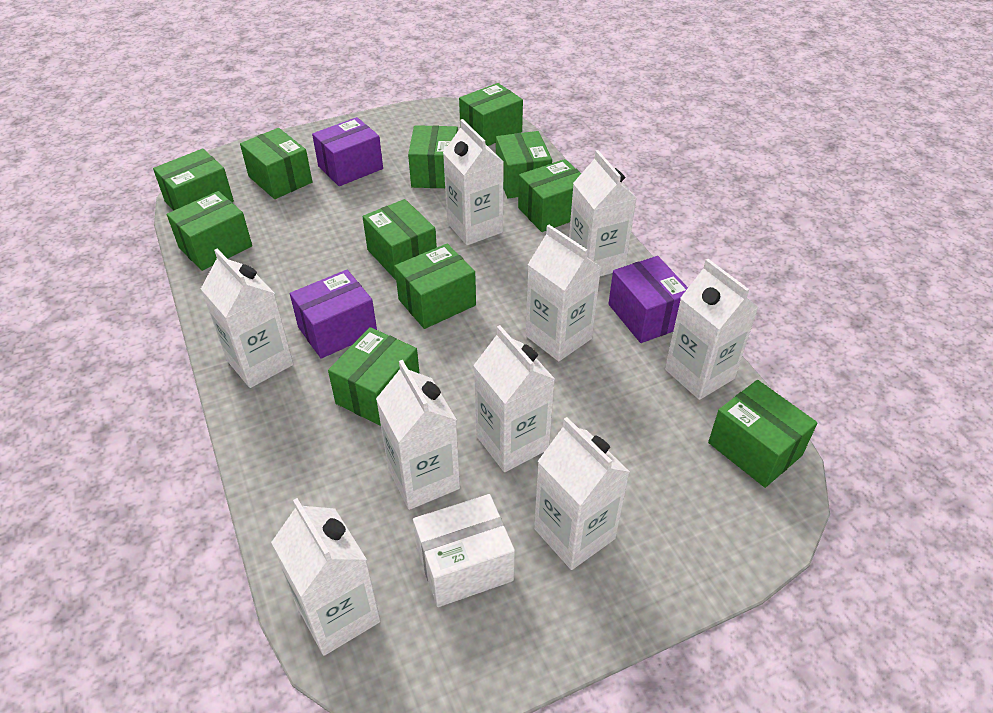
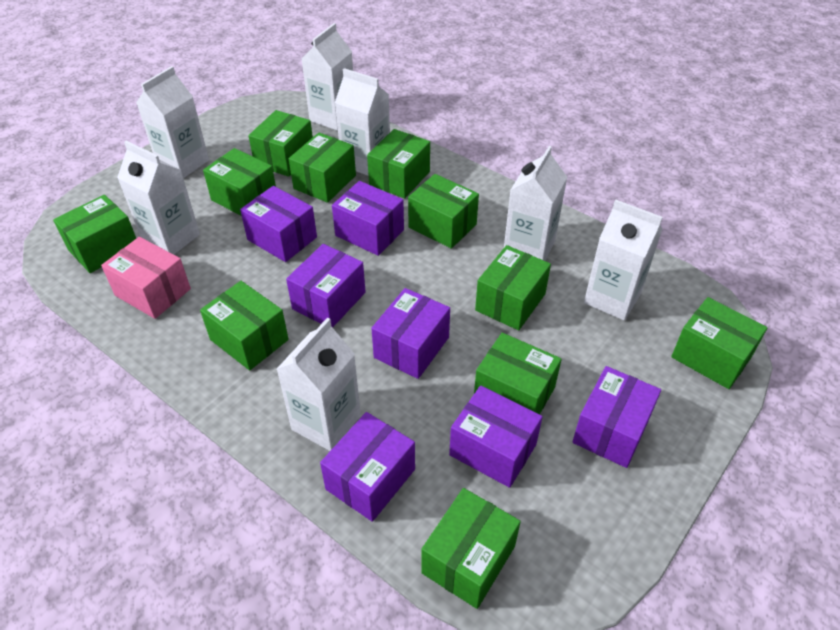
pink box: 0 -> 1
purple box: 3 -> 7
white box: 1 -> 0
white carton: 9 -> 7

